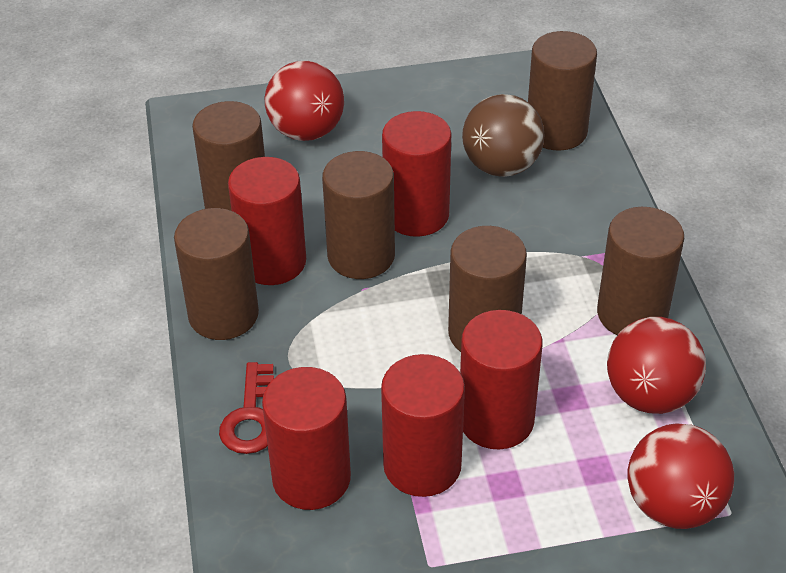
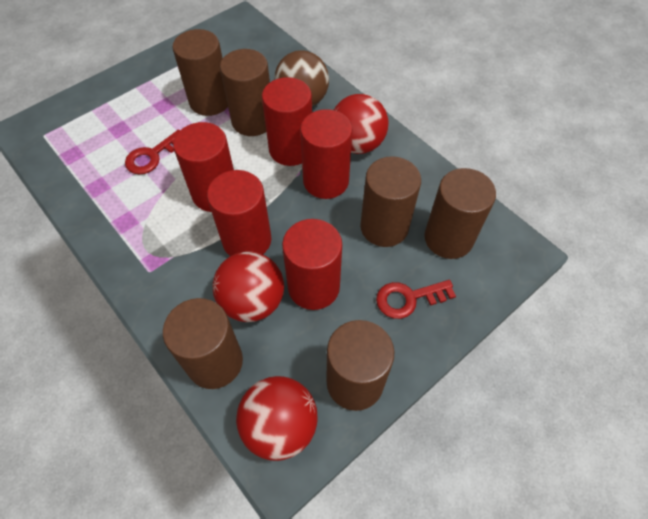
red key: 1 -> 2

